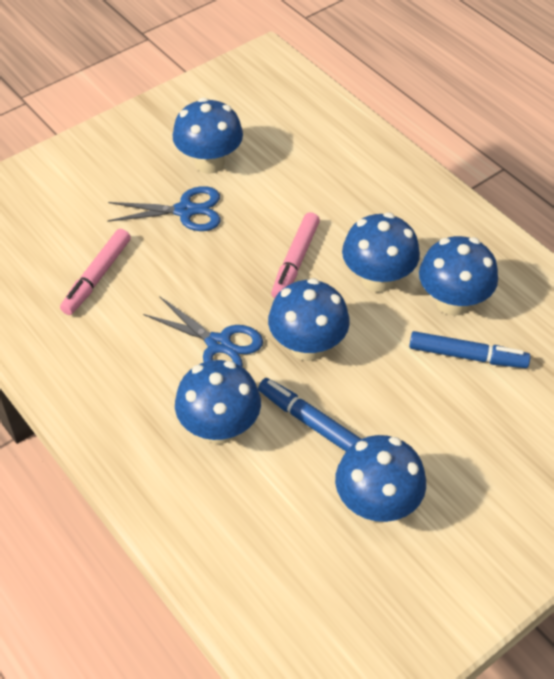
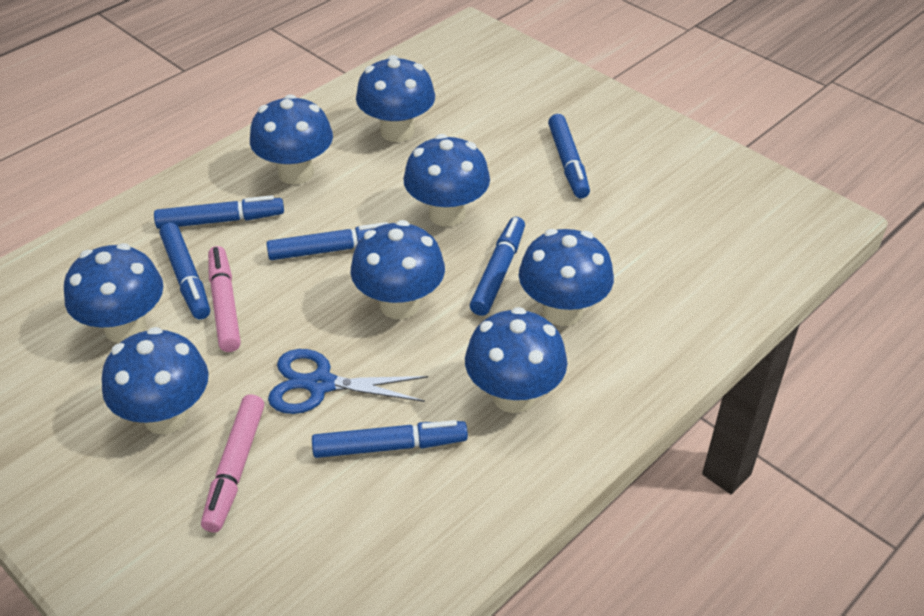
blue marker: 2 -> 6
blue mushroom: 6 -> 8
blue scissors: 2 -> 1

